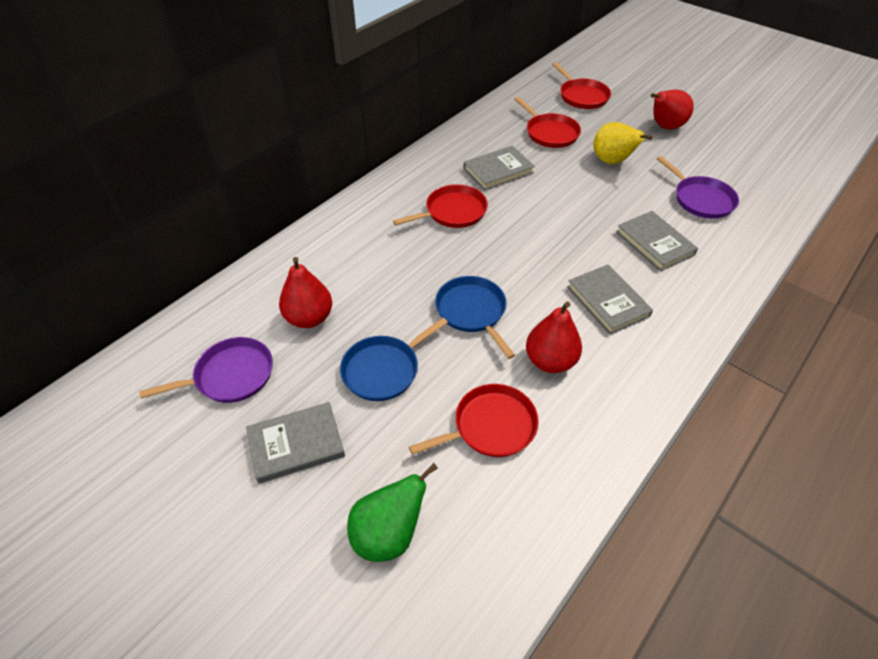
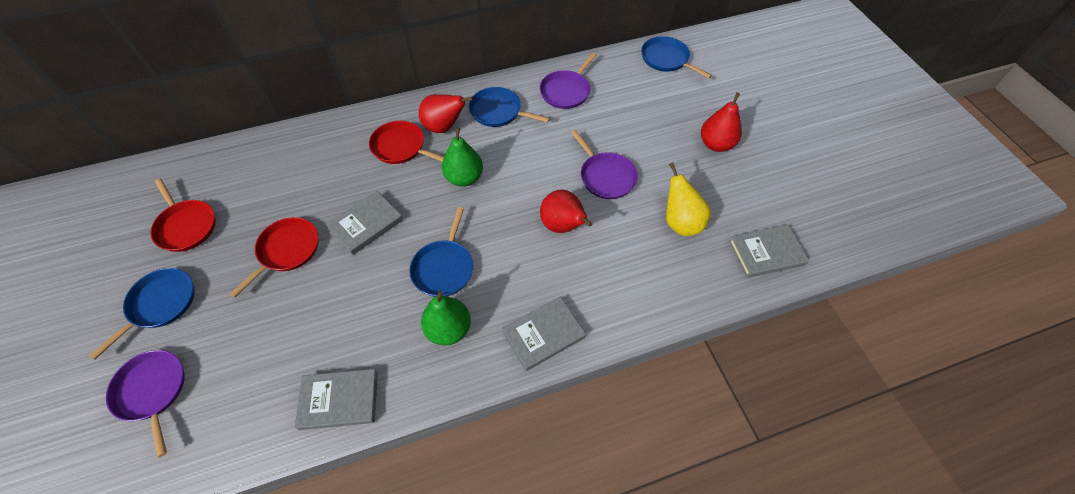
blue pan: 2 -> 4
green pear: 1 -> 2
purple pan: 2 -> 3
red pan: 4 -> 3

